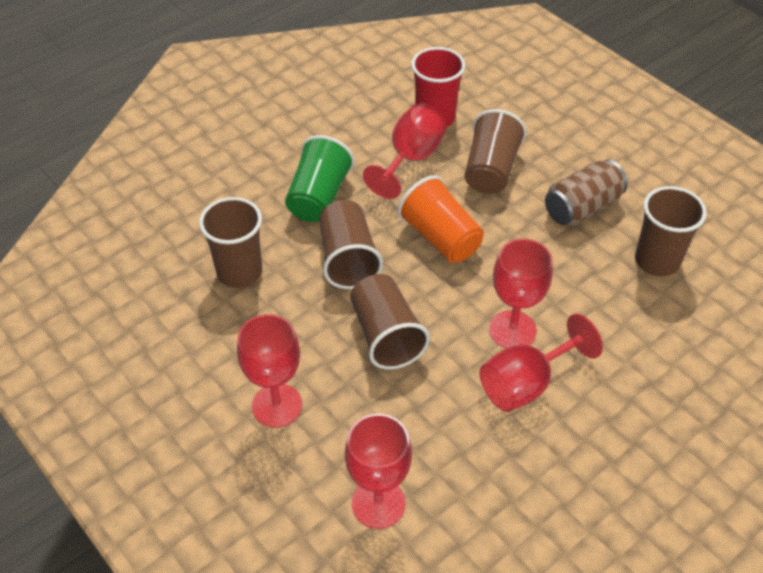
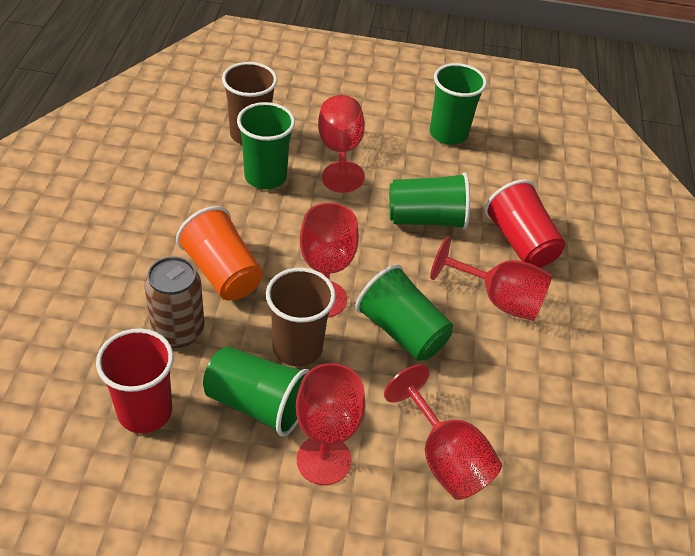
brown cup: 5 -> 2
green cup: 1 -> 5
red cup: 1 -> 2

